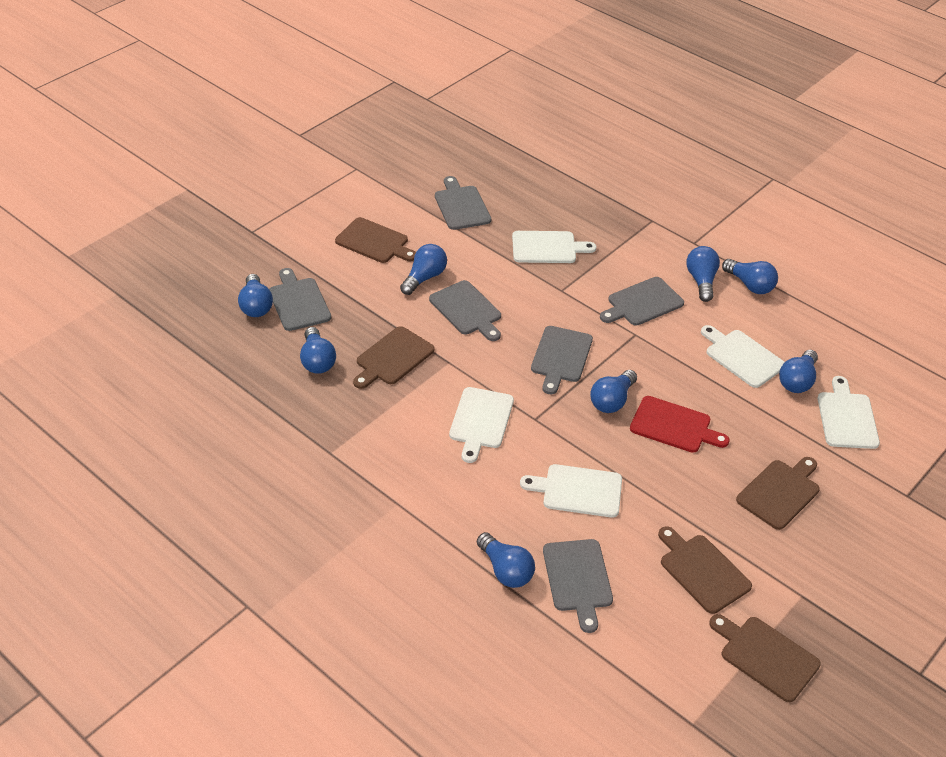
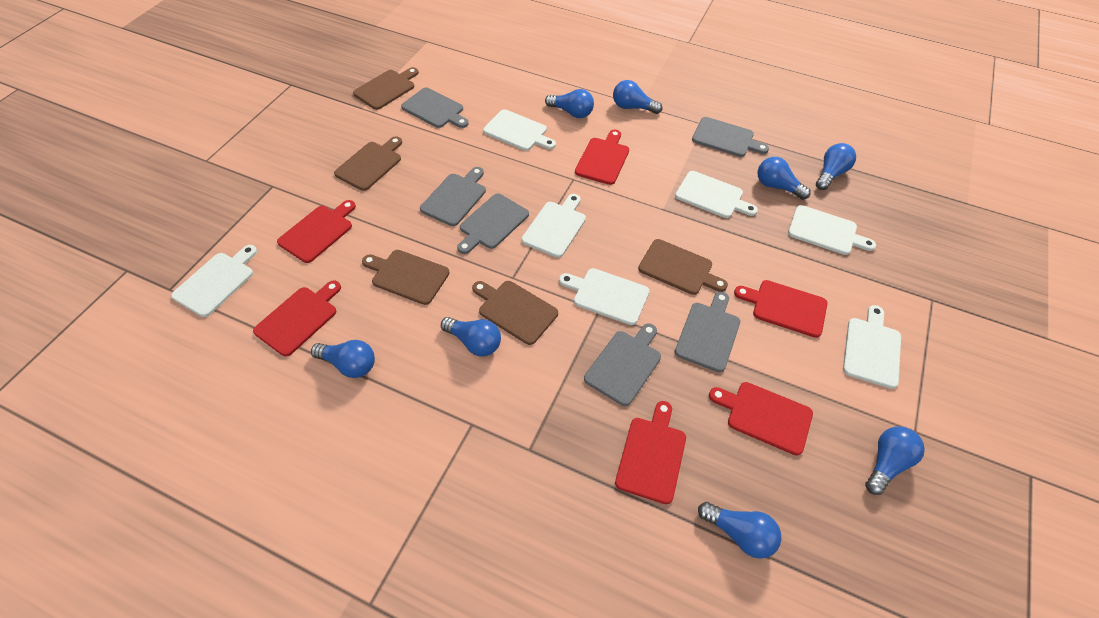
red cutting board: 1 -> 6
white cutting board: 5 -> 7

